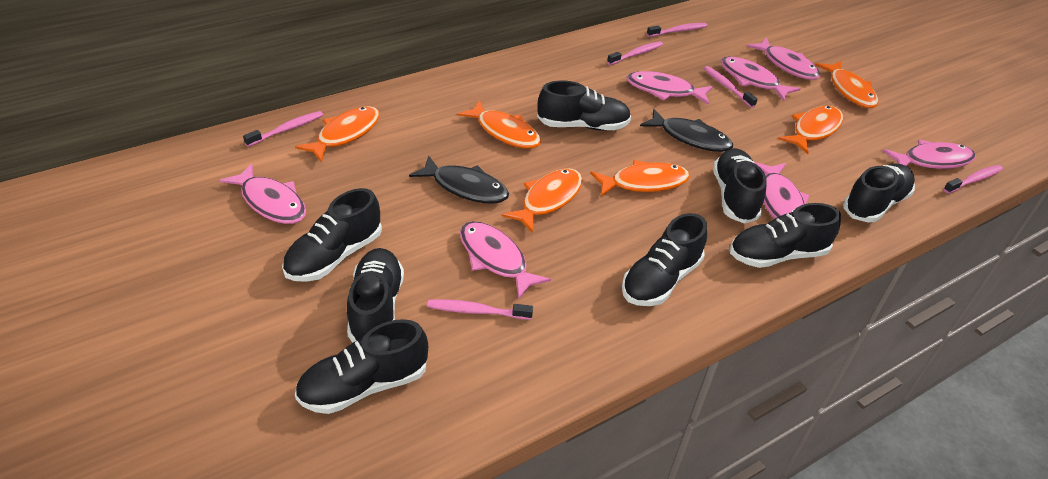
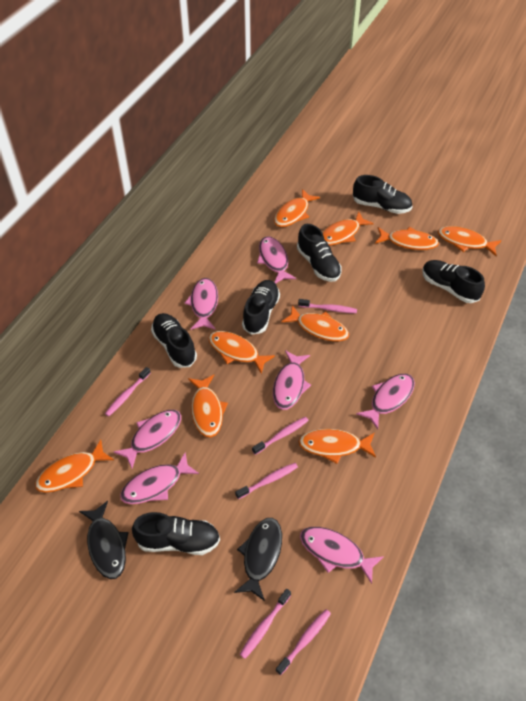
black shoe: 8 -> 6
orange fish: 6 -> 9

